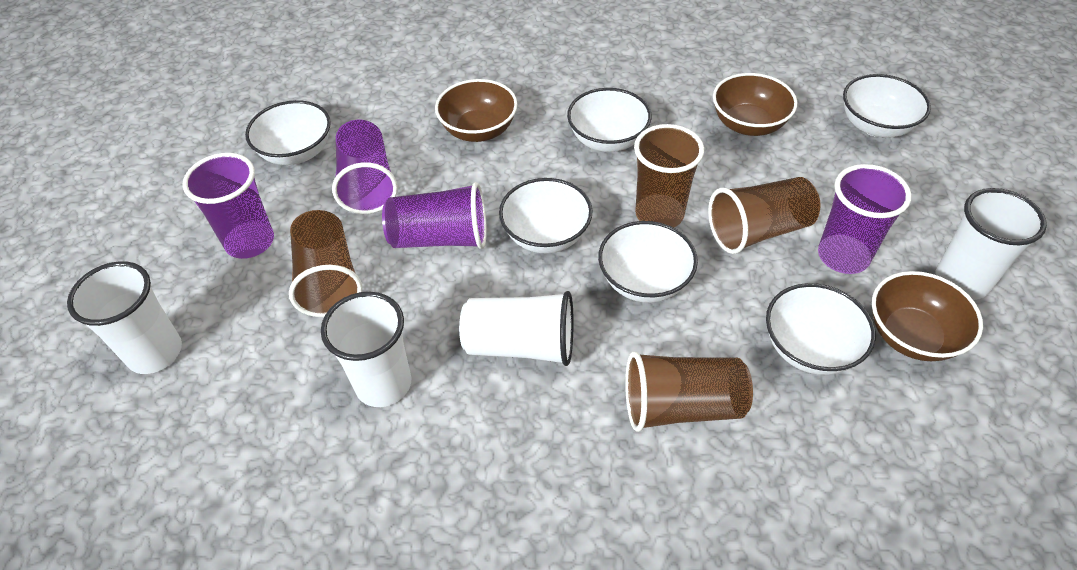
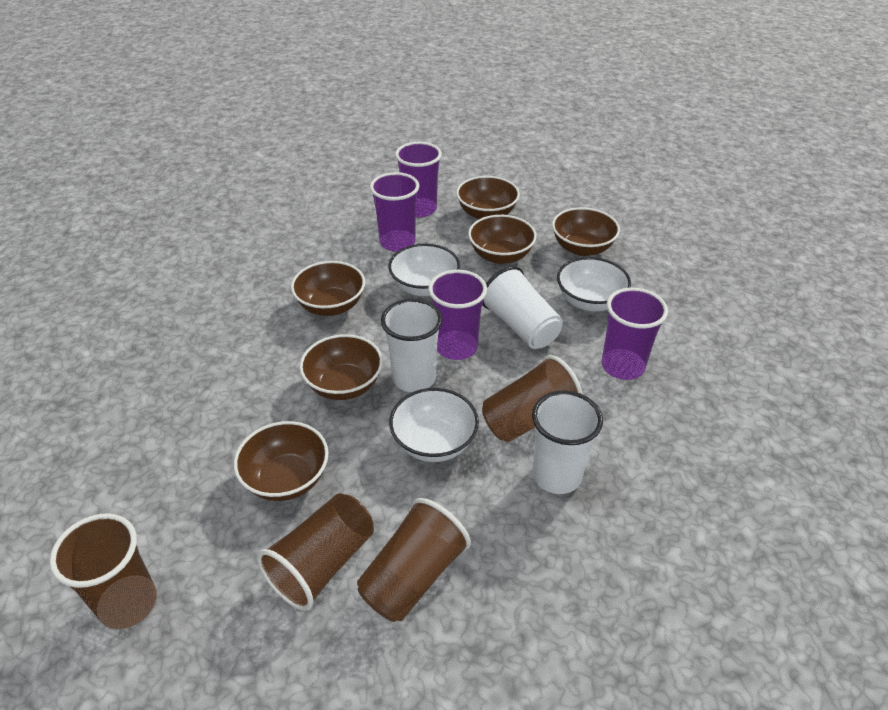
brown bowl: 3 -> 6
white bowl: 6 -> 3
white cup: 4 -> 3

